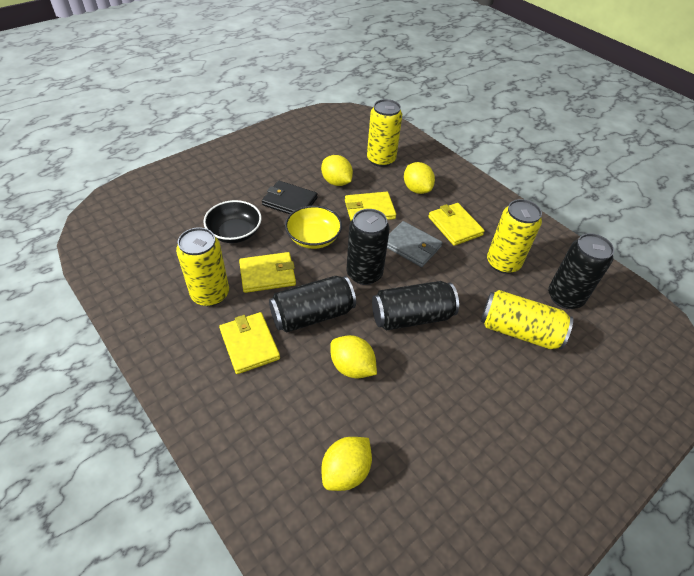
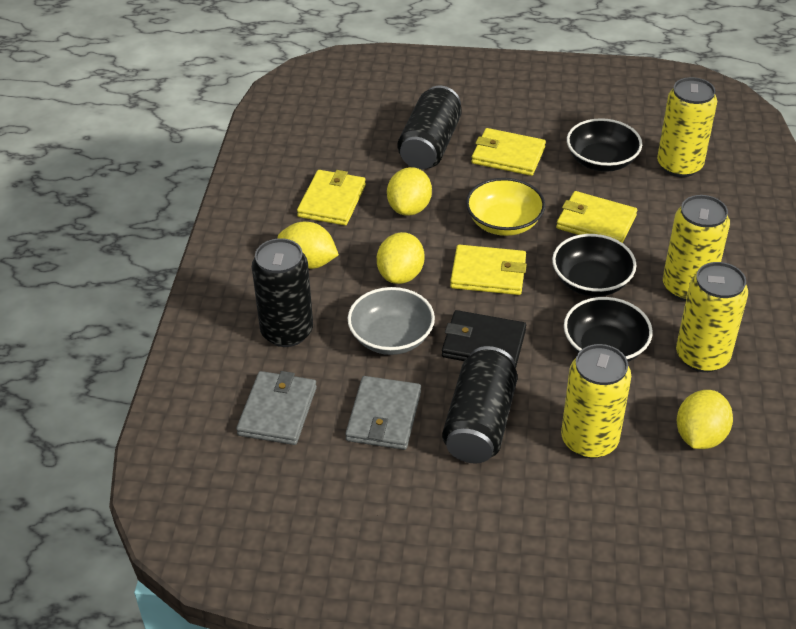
black bowl: 1 -> 3
black can: 4 -> 3
grey bowl: 0 -> 1
grey wallet: 1 -> 2

